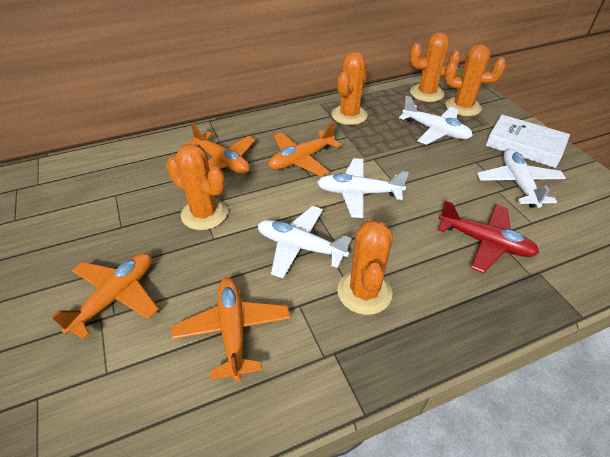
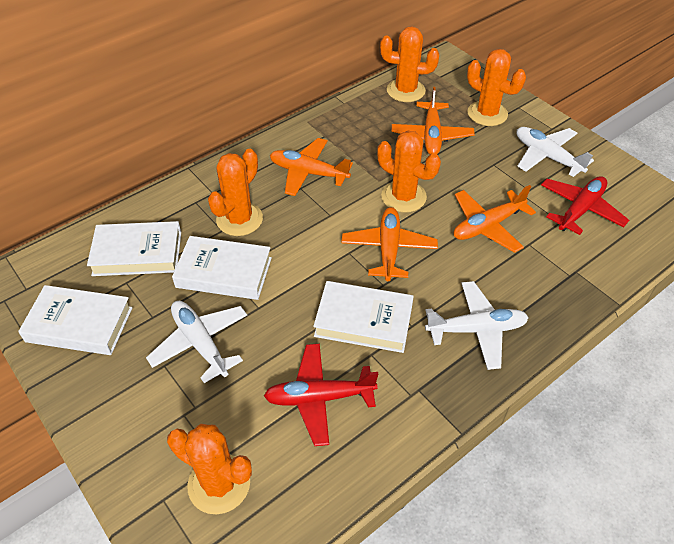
red plane: 1 -> 2
white book: 1 -> 4
white plane: 4 -> 3

